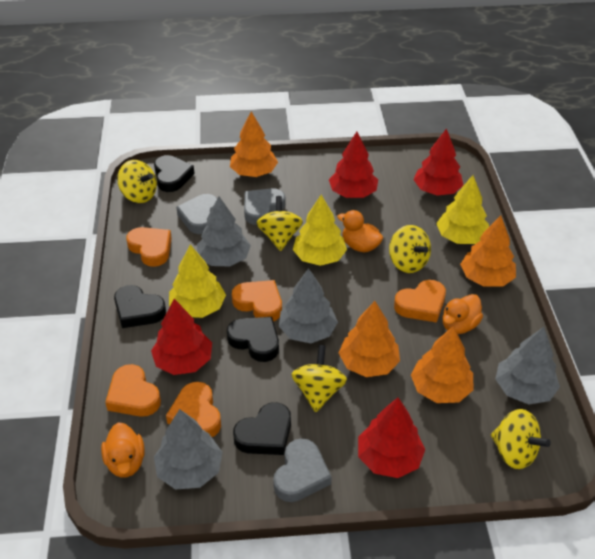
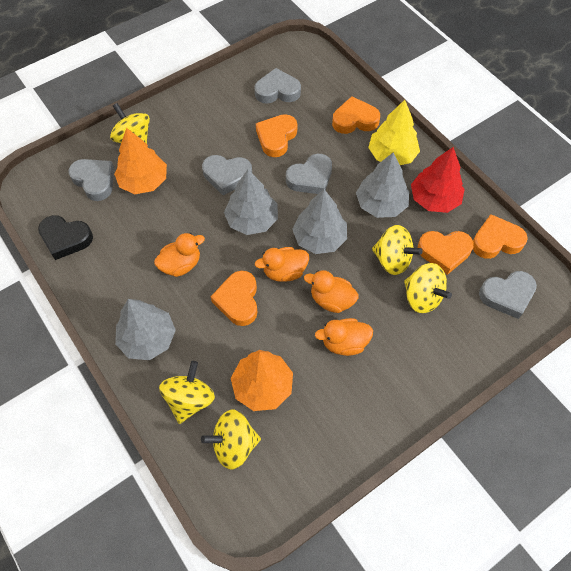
black heart: 4 -> 1
grey heart: 3 -> 5
orange duck: 3 -> 4
orange tree: 4 -> 2
red tree: 4 -> 1
yellow tree: 3 -> 1

